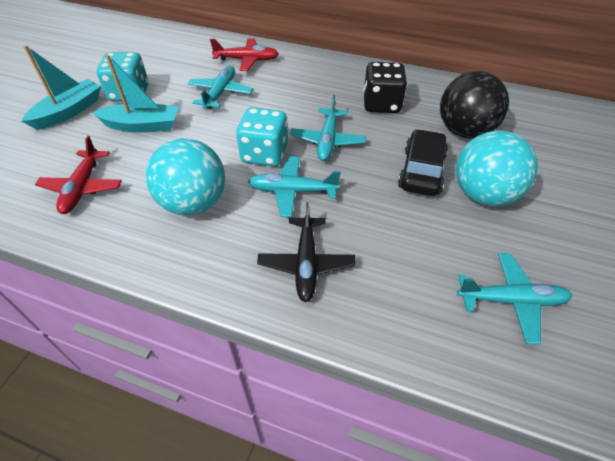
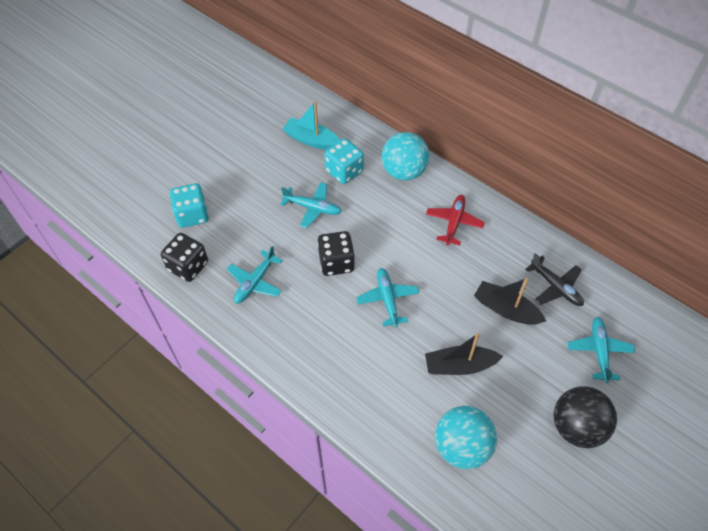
black boat: 0 -> 2
black car: 1 -> 0
black dice: 1 -> 2
red plane: 2 -> 1
turquoise boat: 2 -> 1

